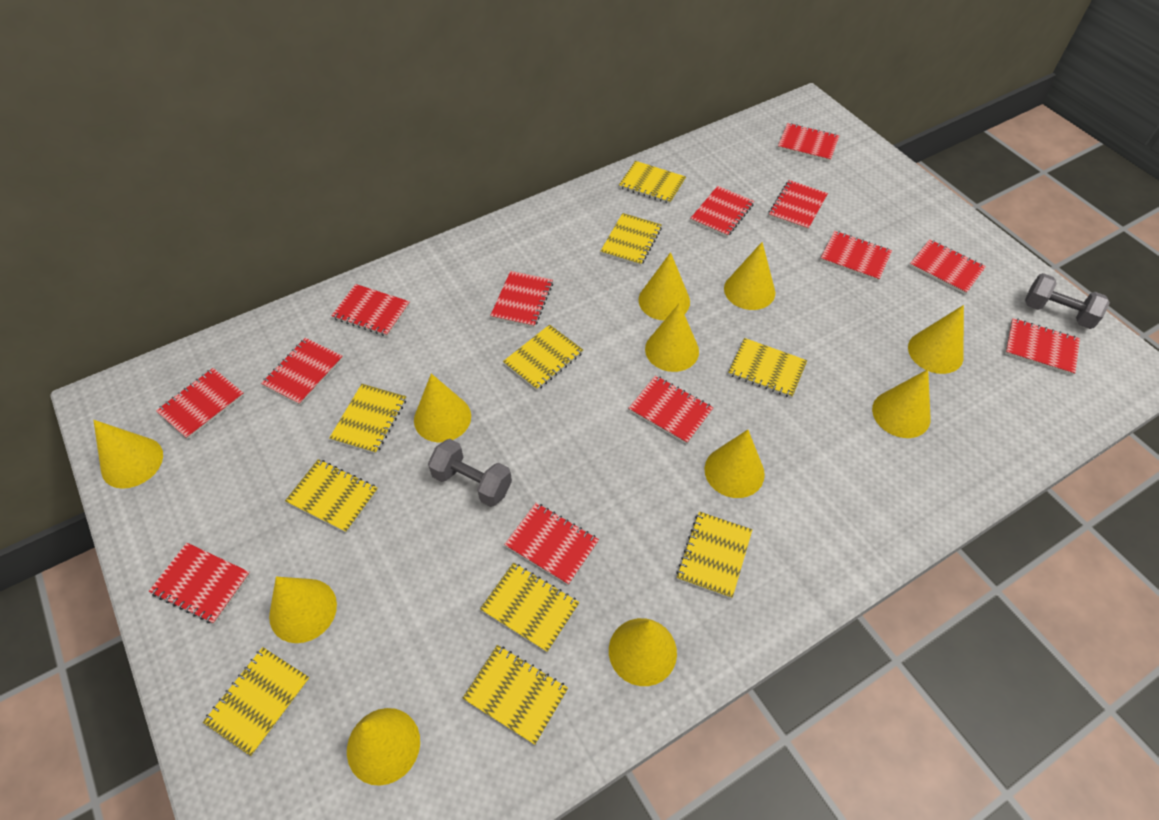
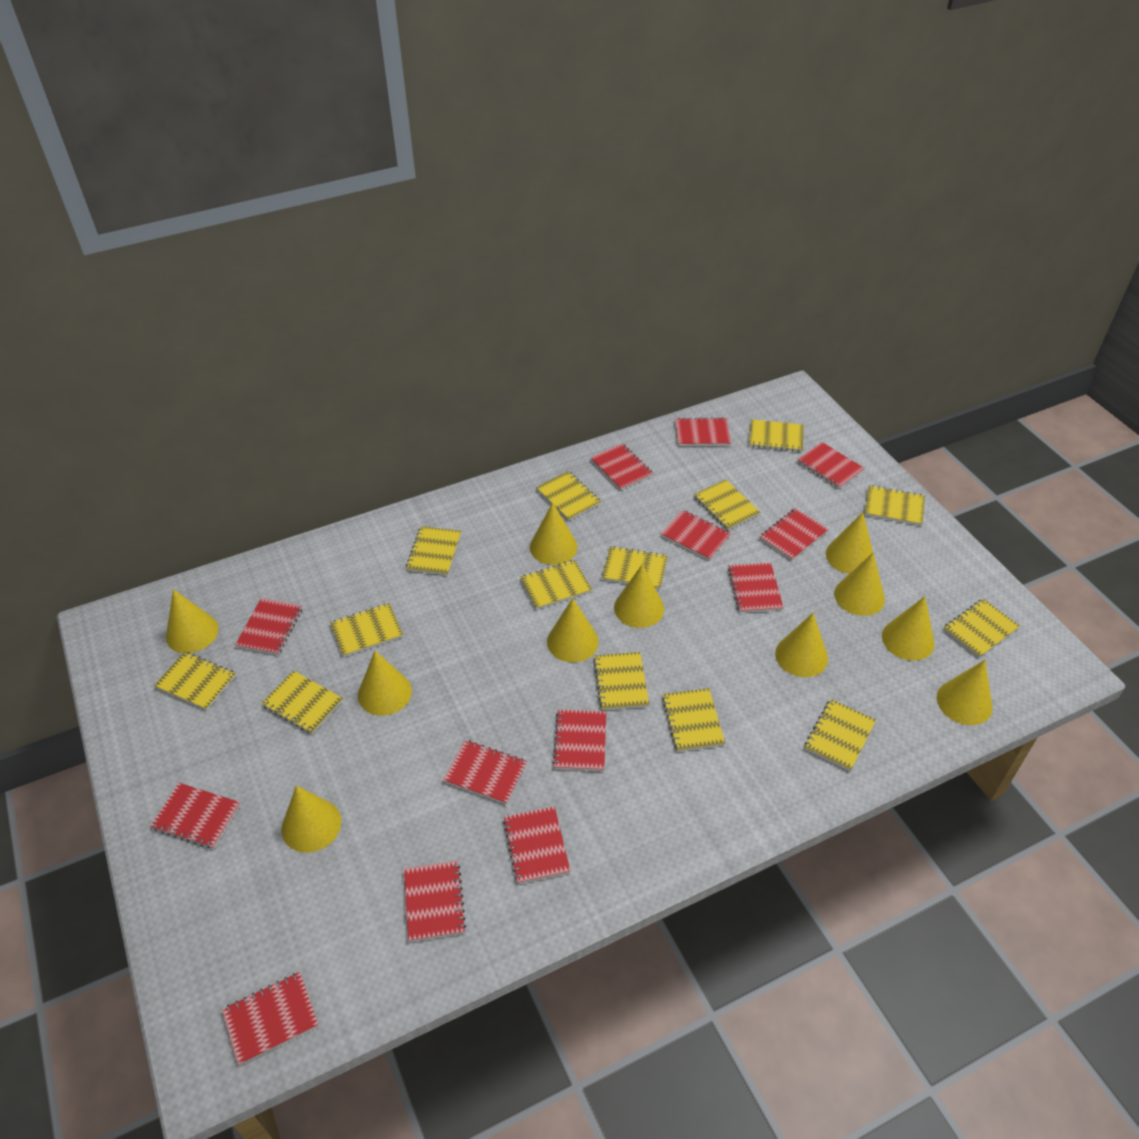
grey dumbbell: 2 -> 0
yellow notebook: 10 -> 14

